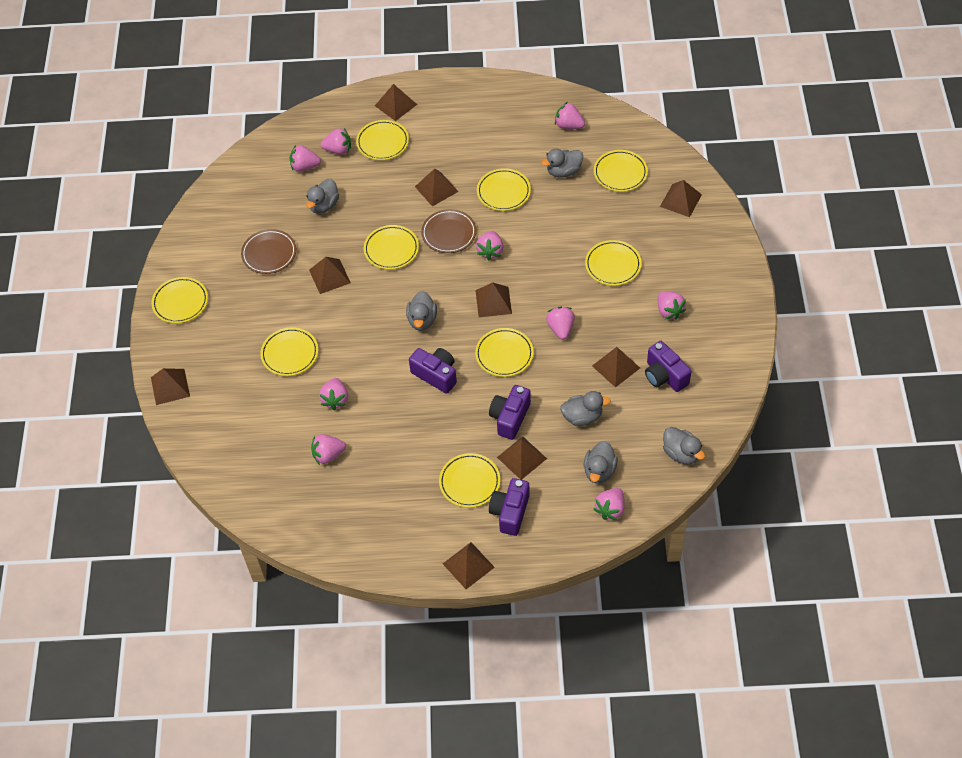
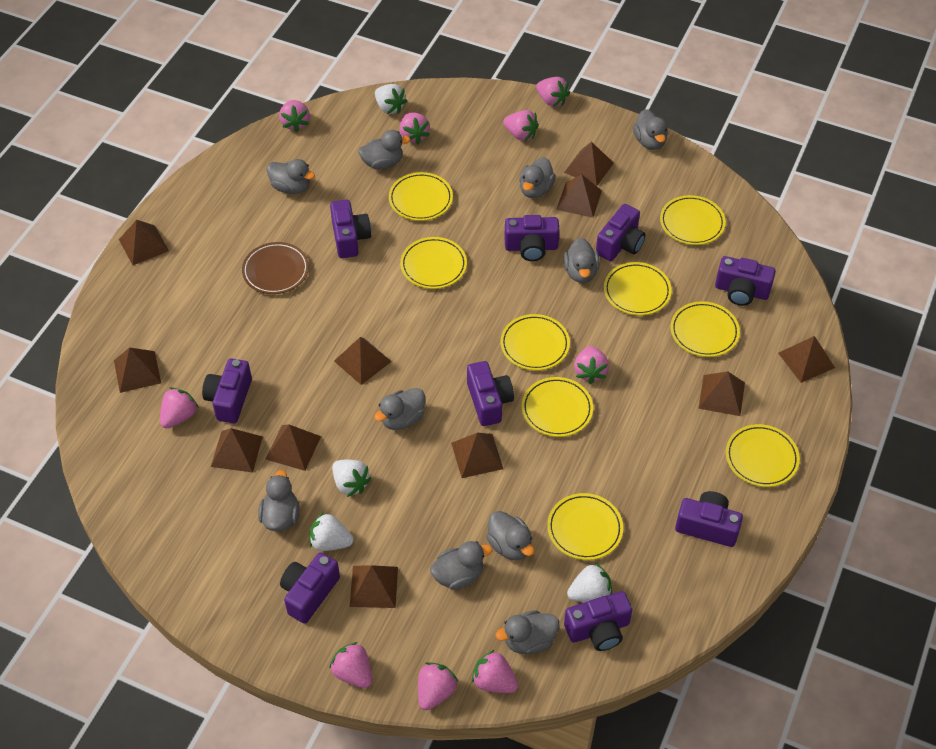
brown plate: 2 -> 1
brown pyramid: 9 -> 11
grey duck: 6 -> 10
purple camera: 4 -> 9
white strawberry: 0 -> 4

